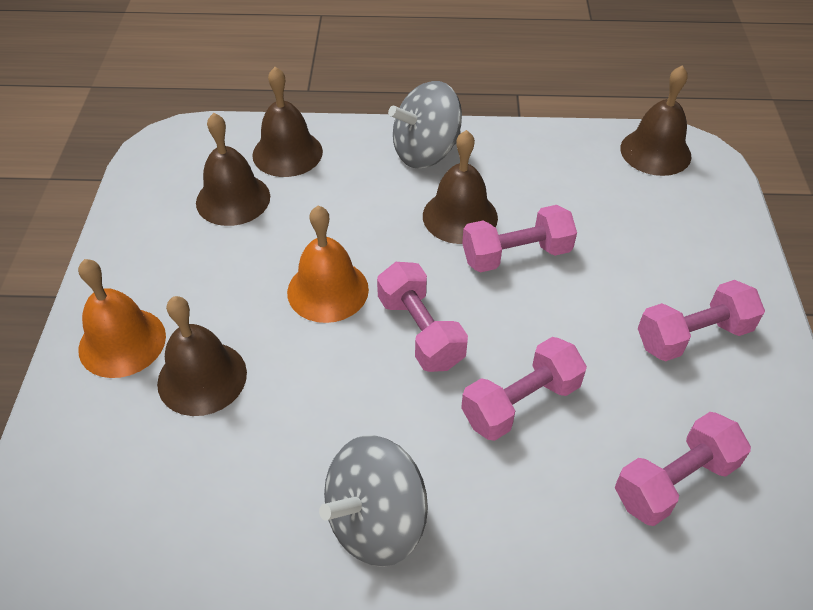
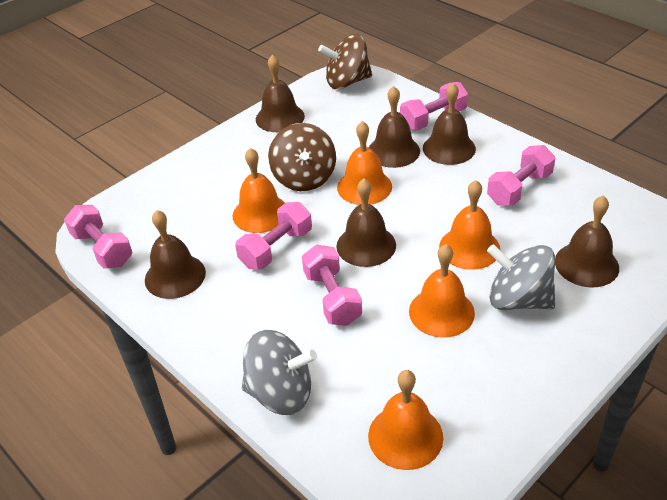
brown bell: 5 -> 6
brown spinning top: 0 -> 2
orange bell: 2 -> 5

